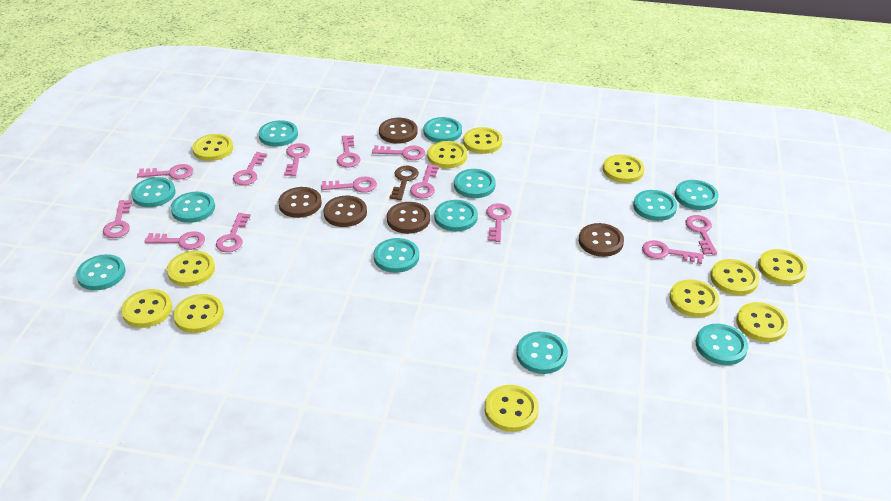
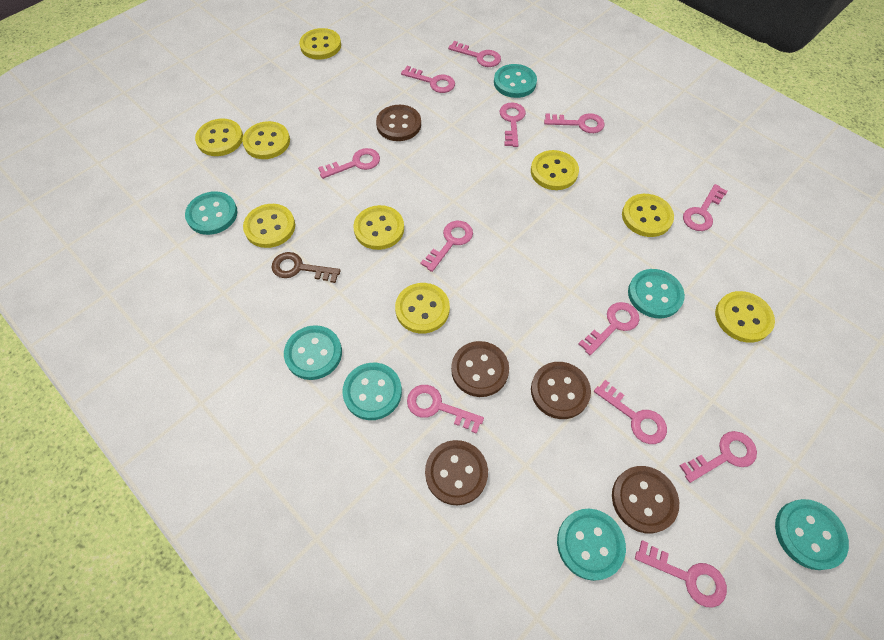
pink key: 13 -> 12
turquoise button: 12 -> 7
yellow button: 12 -> 9

